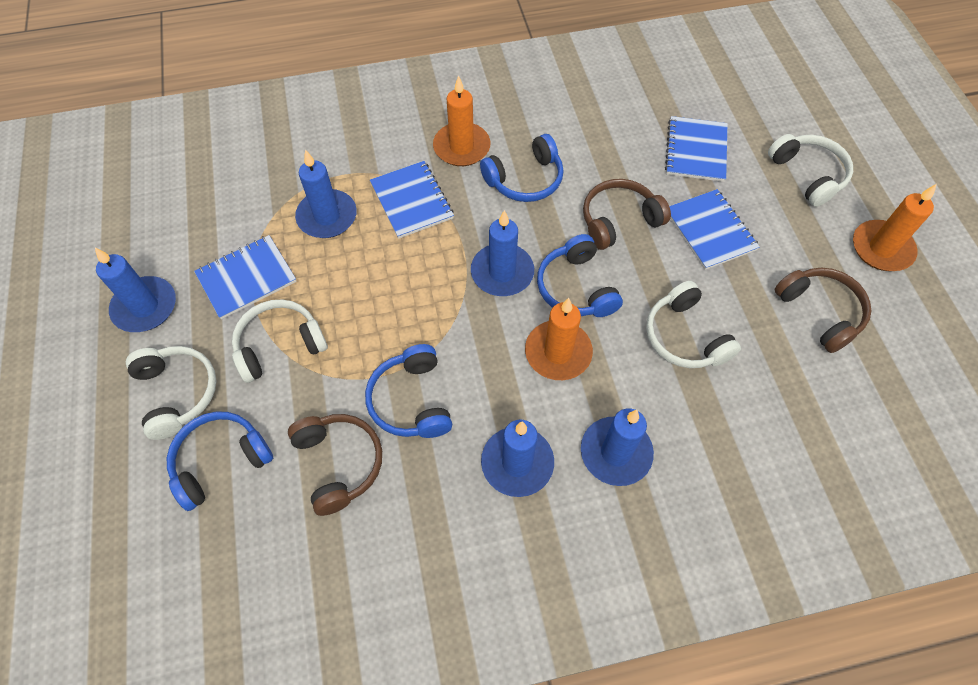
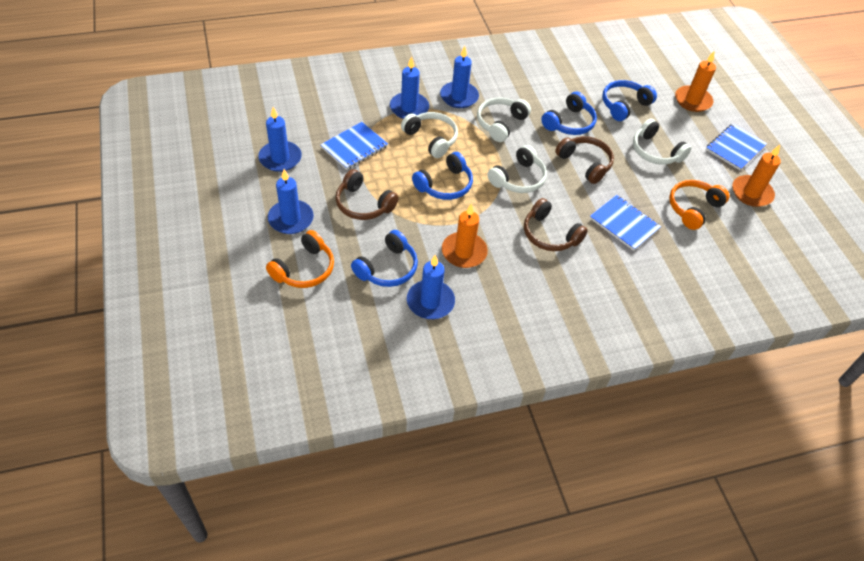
blue notebook: 4 -> 3
orange headphones: 0 -> 2

